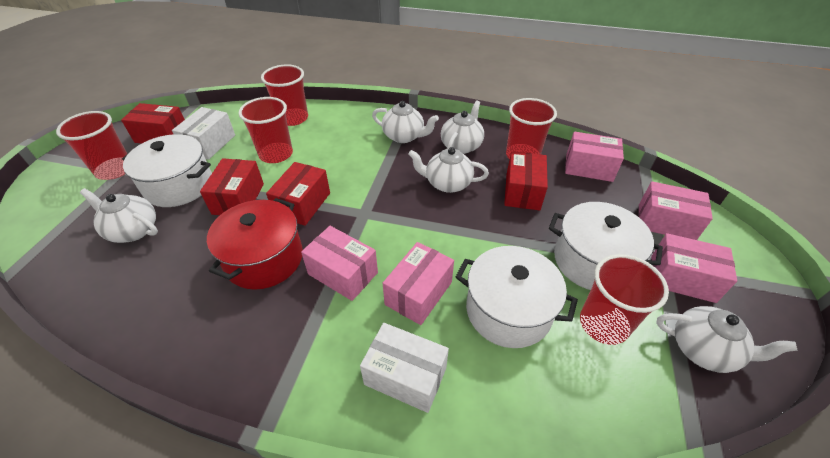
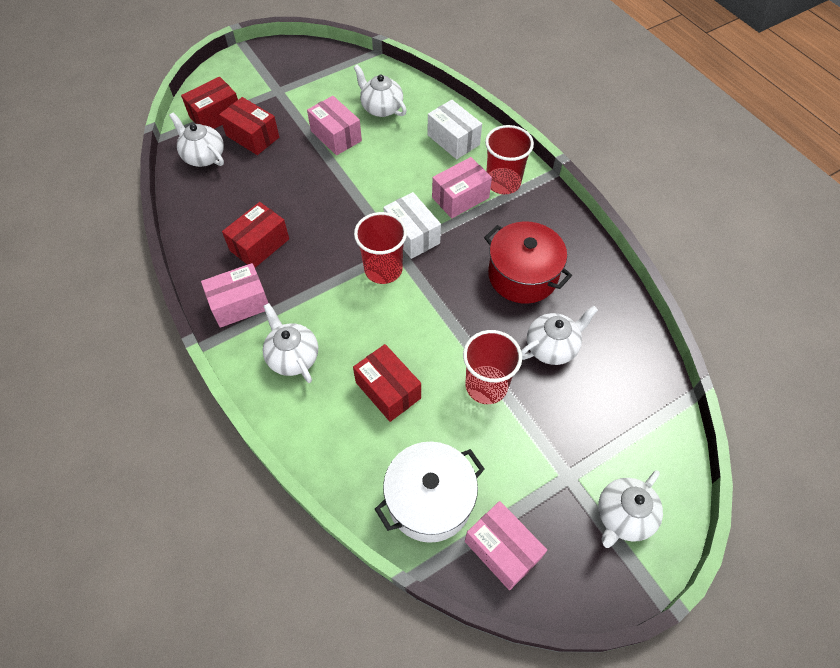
pink box: 5 -> 4
red cup: 5 -> 3
white pot: 3 -> 1

